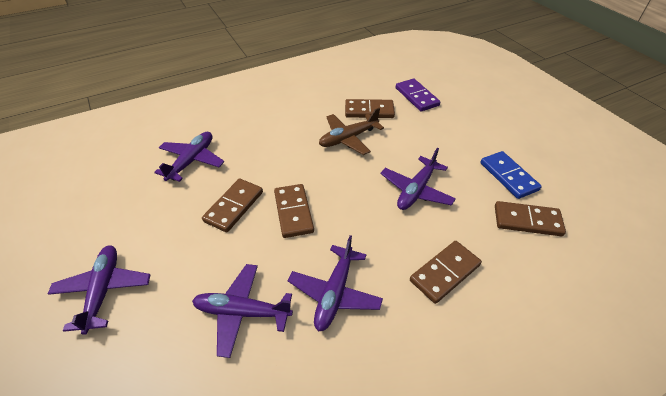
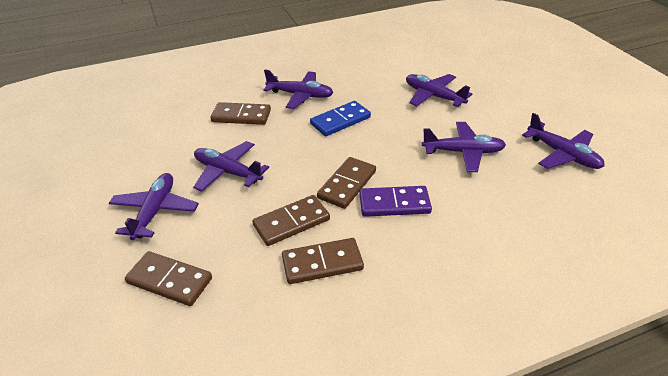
brown plane: 1 -> 0
purple plane: 5 -> 6

